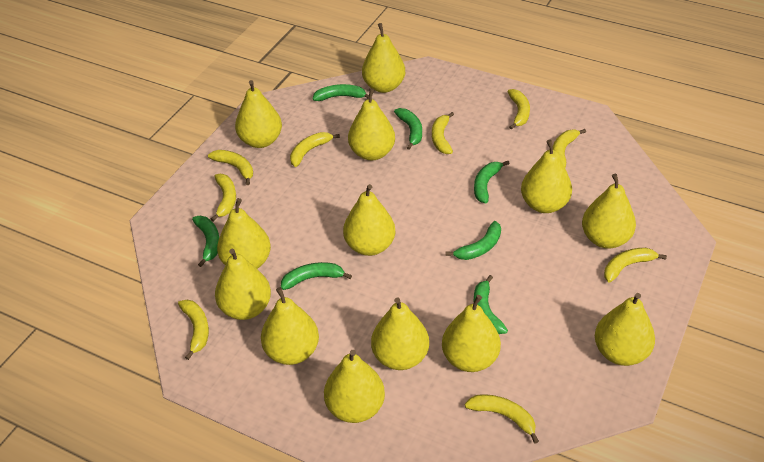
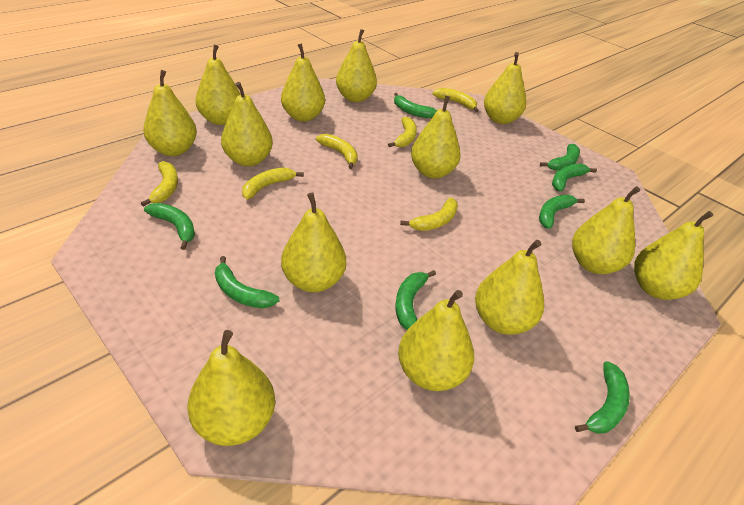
green banana: 7 -> 8
yellow banana: 9 -> 6

